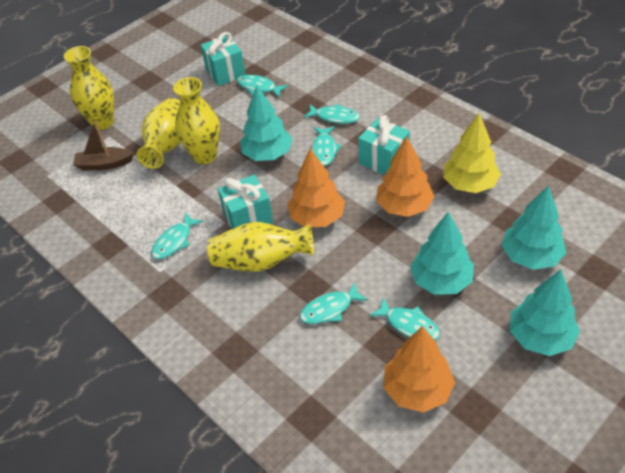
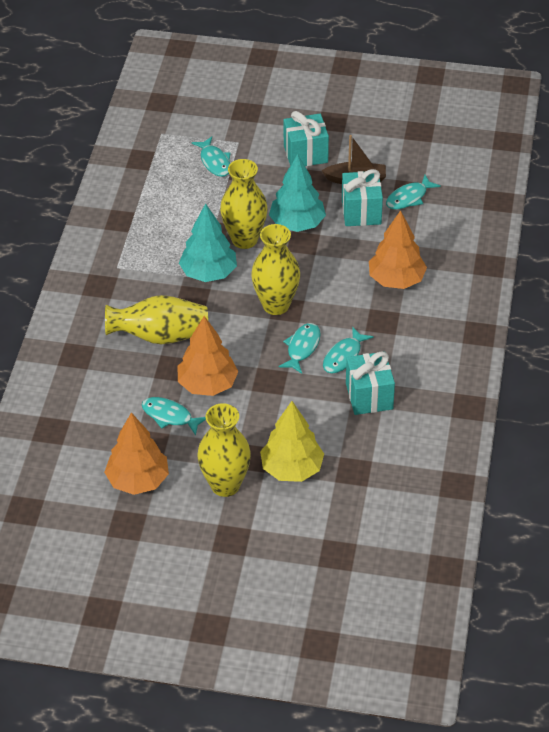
turquoise fish: 6 -> 5
turquoise tree: 4 -> 2

